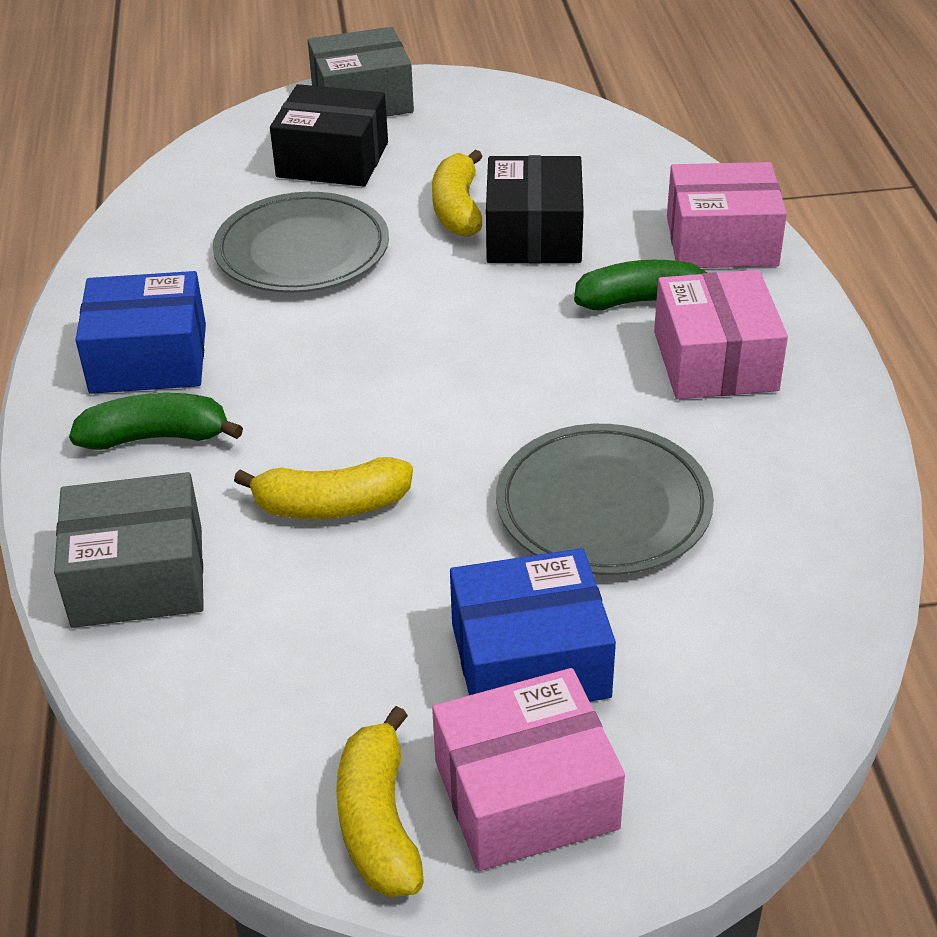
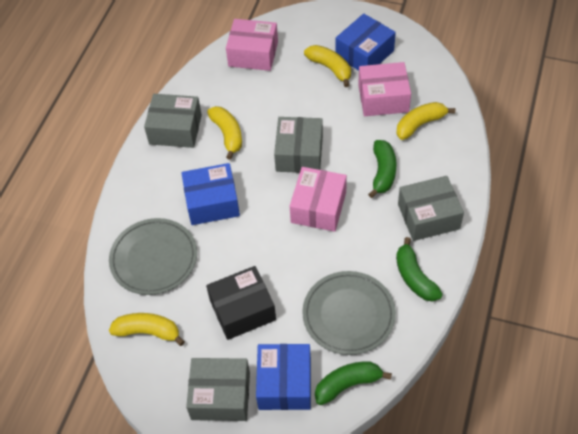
black box: 2 -> 1
blue box: 2 -> 3
green banana: 2 -> 3
grey box: 2 -> 4
yellow banana: 3 -> 4

